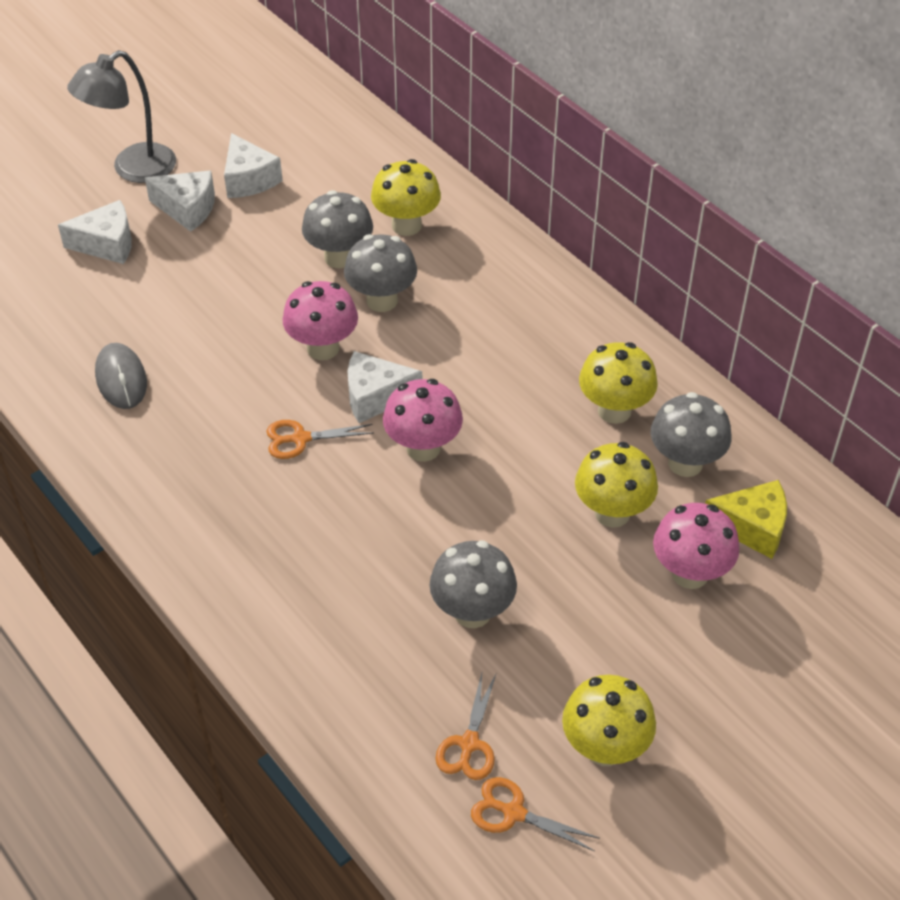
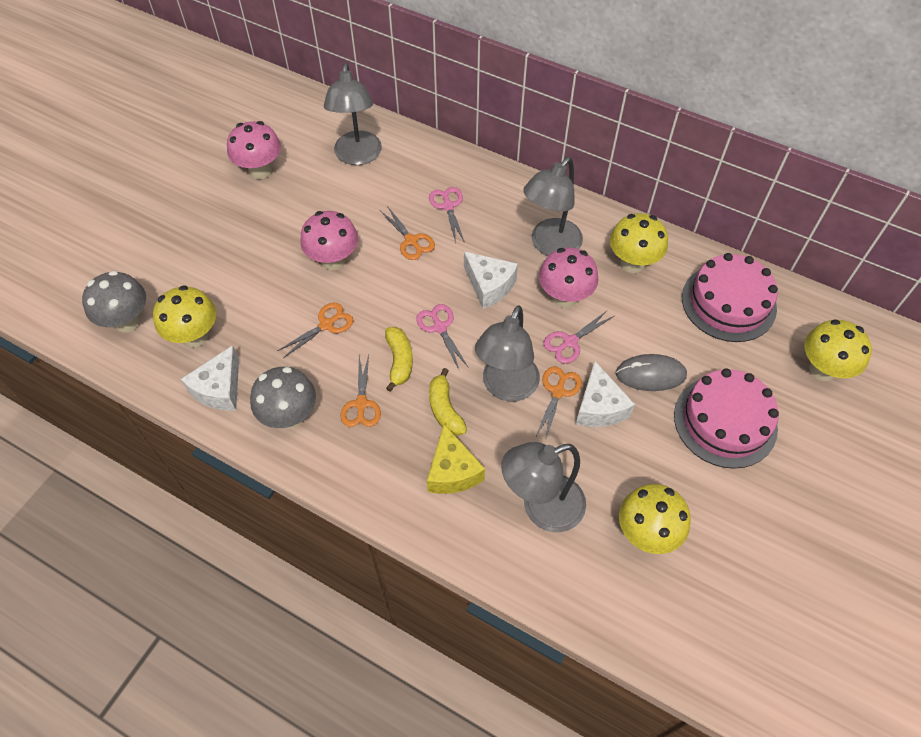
grey lamp: 1 -> 4
grey mushroom: 4 -> 2
orange scissors: 3 -> 4
pink cake: 0 -> 2
pink scissors: 0 -> 3
white cheese: 4 -> 3
yellow banana: 0 -> 2

